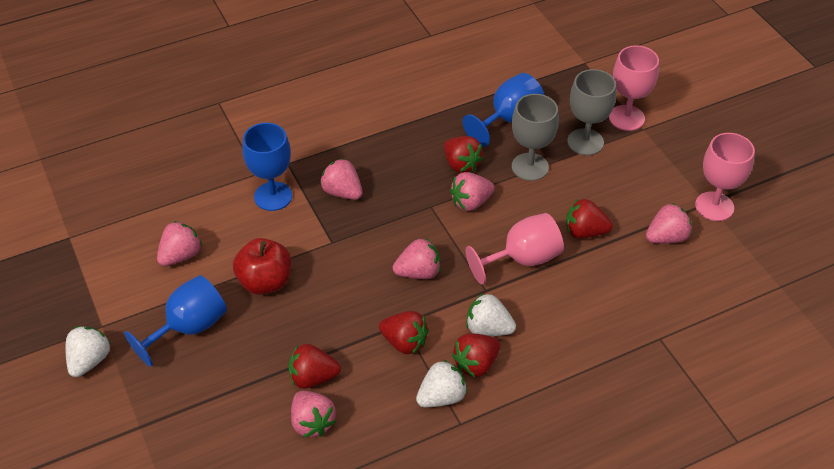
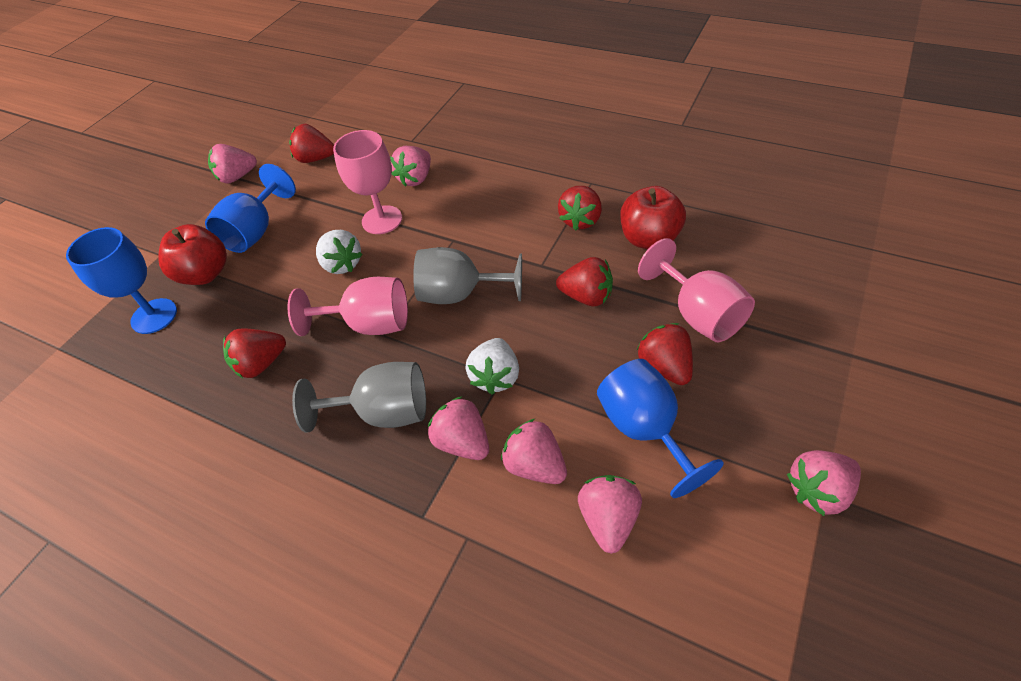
red apple: 1 -> 2
white strawberry: 3 -> 2

